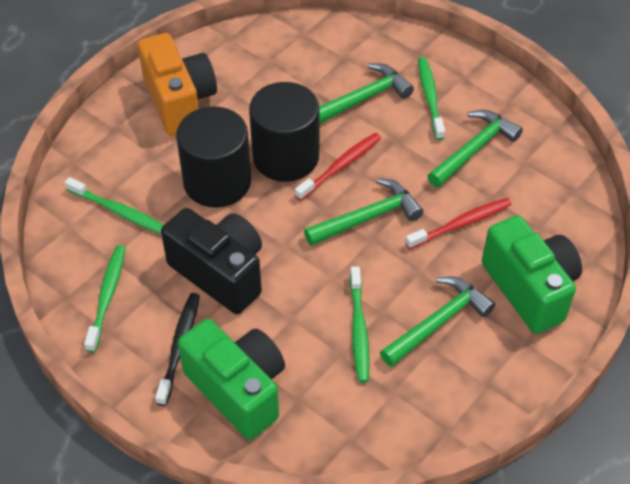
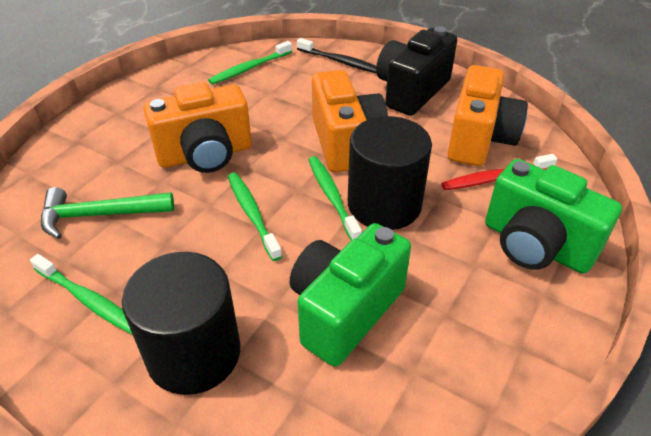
green hammer: 4 -> 1
orange camera: 1 -> 3
red toothbrush: 2 -> 1

